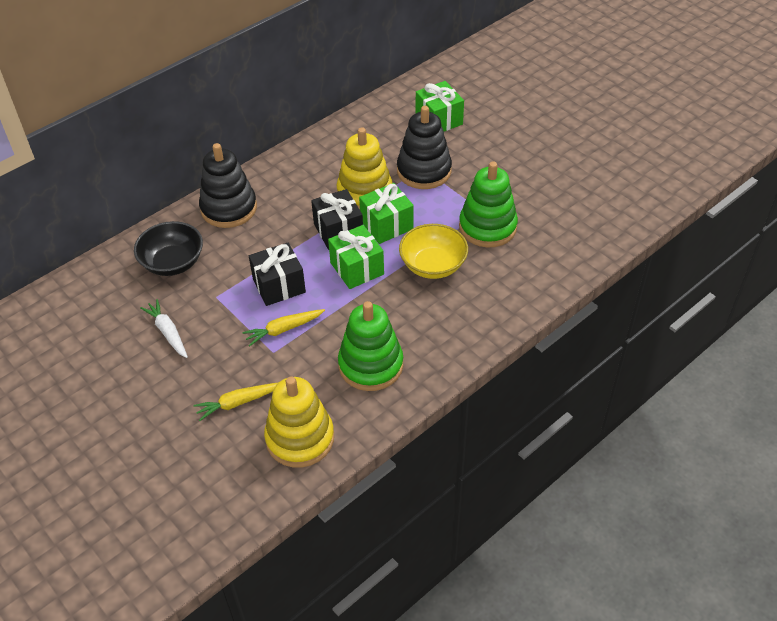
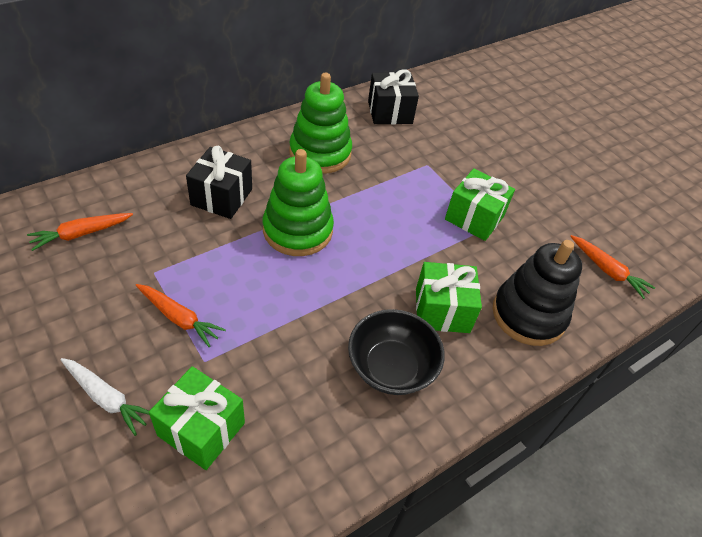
black stacking toy: 2 -> 1
orange carrot: 0 -> 3
yellow bowl: 1 -> 0
yellow carrot: 2 -> 0
yellow stacking toy: 2 -> 0

